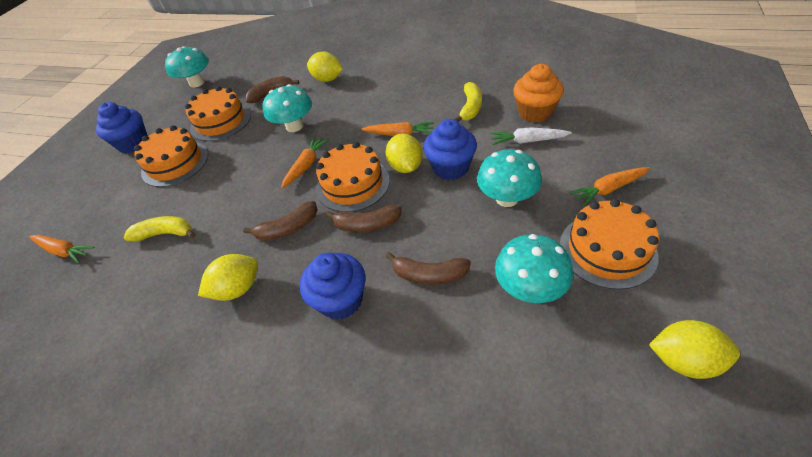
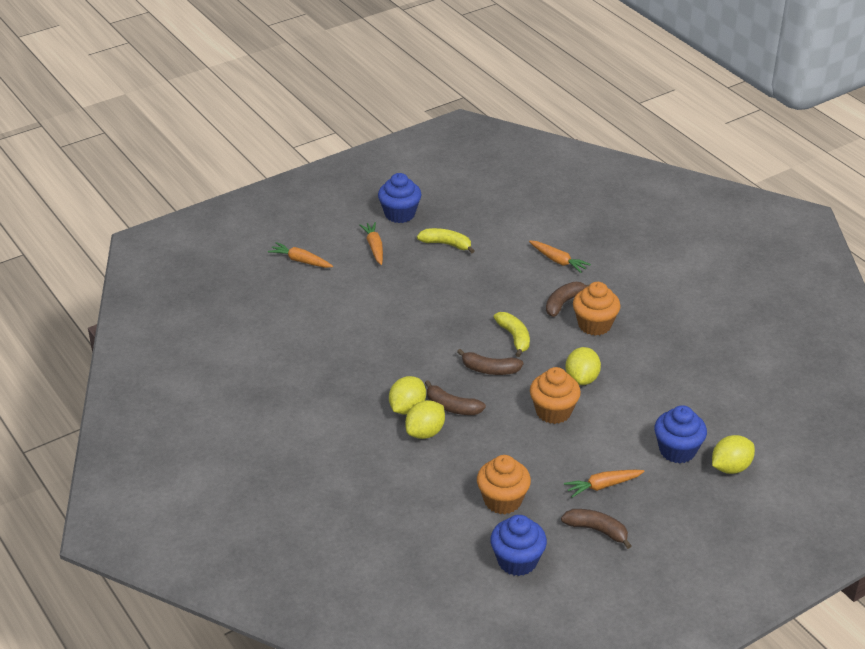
orange cake: 4 -> 0
orange cupcake: 1 -> 3
turquoise mushroom: 4 -> 0
white carrot: 1 -> 0

